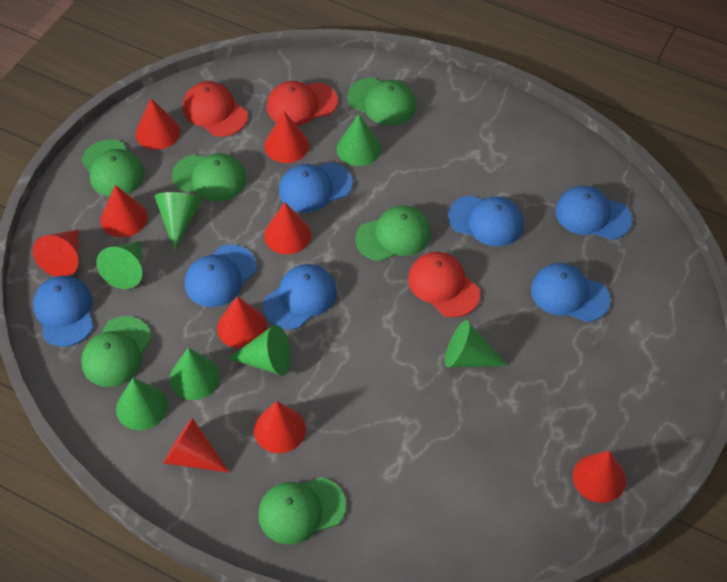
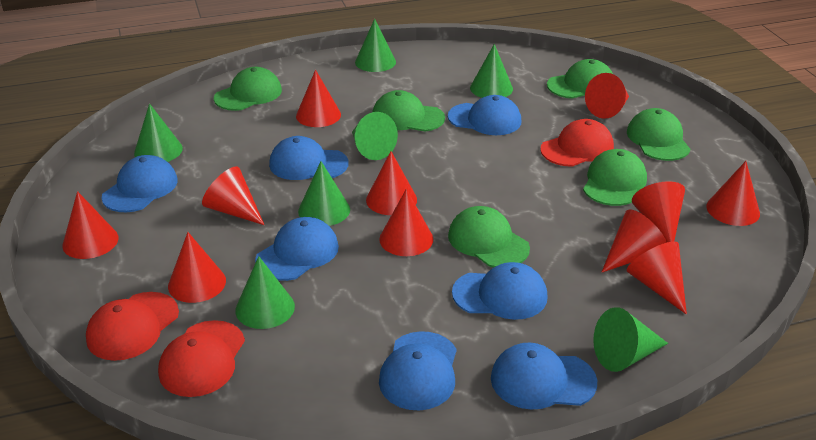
red cone: 9 -> 11

